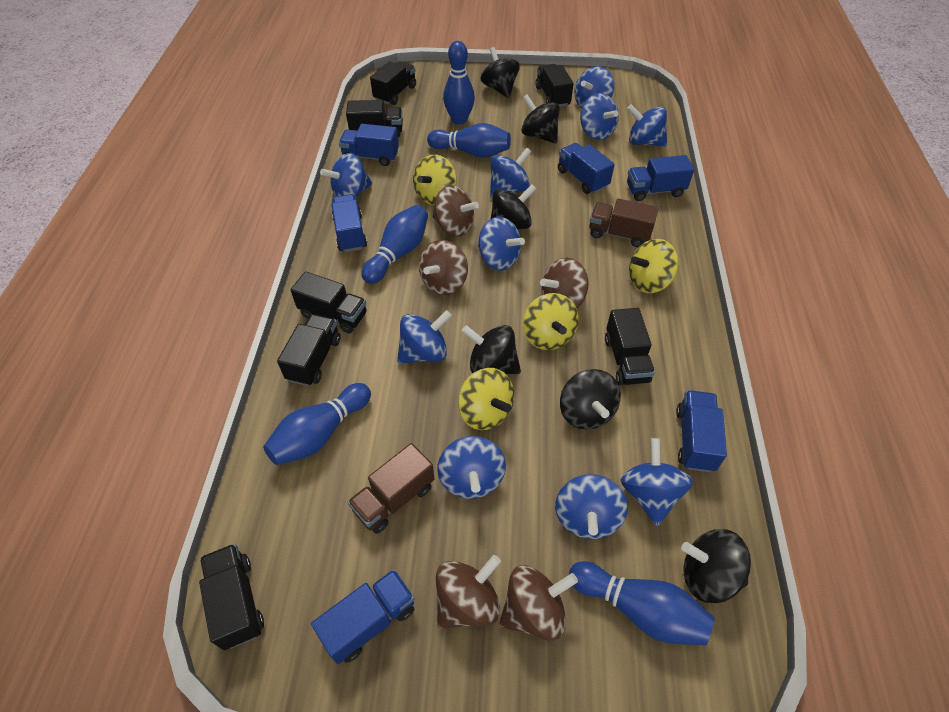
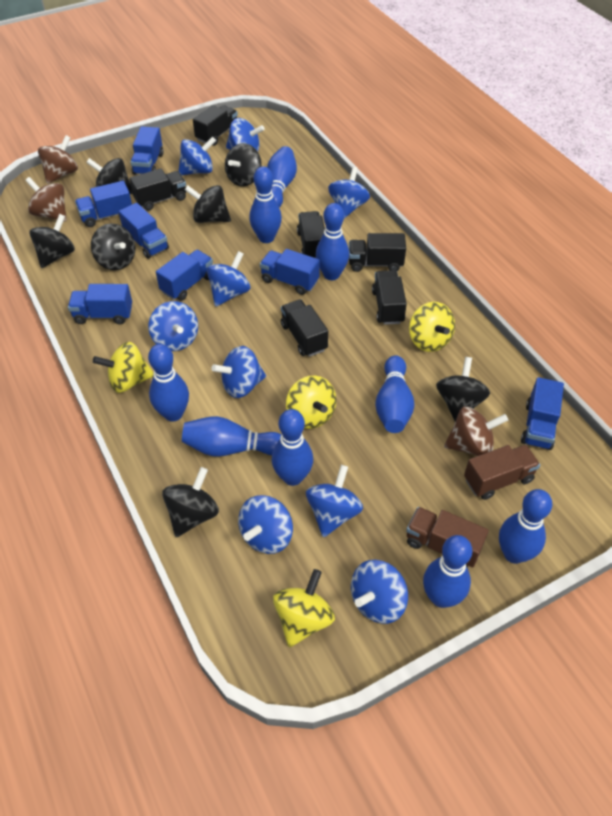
black spinning top: 6 -> 7
black truck: 7 -> 6
blue bowling pin: 5 -> 9
blue spinning top: 10 -> 9
blue truck: 6 -> 7
brown spinning top: 5 -> 3

